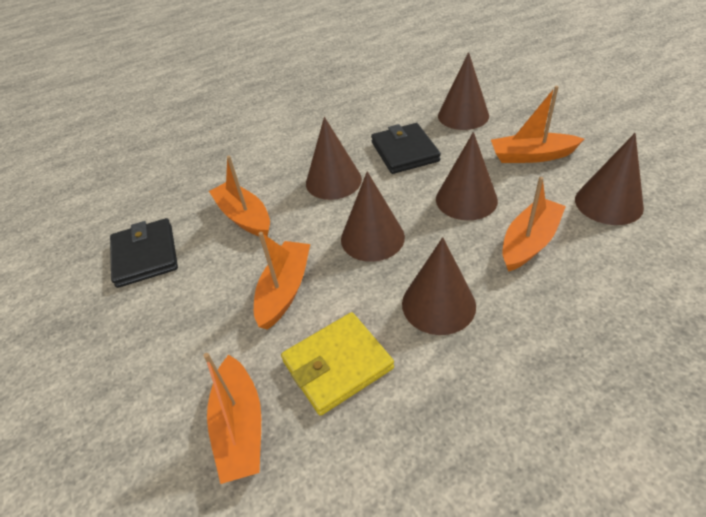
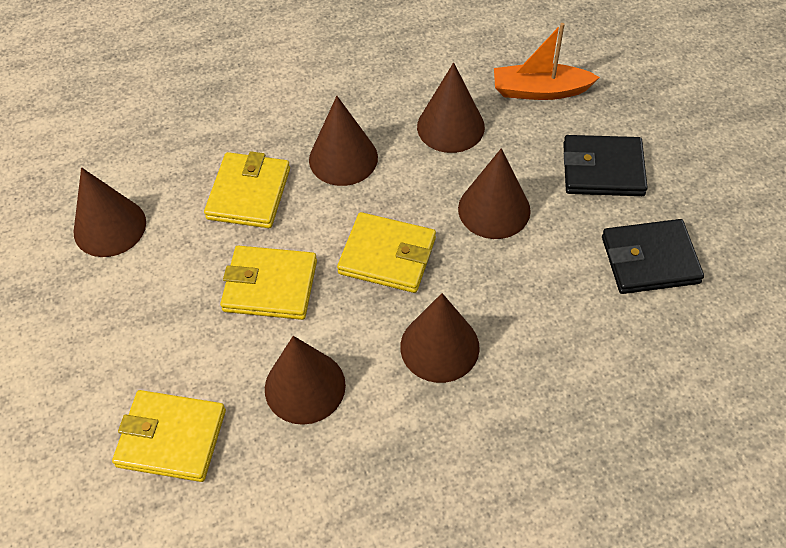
orange boat: 5 -> 1
yellow wallet: 1 -> 4

